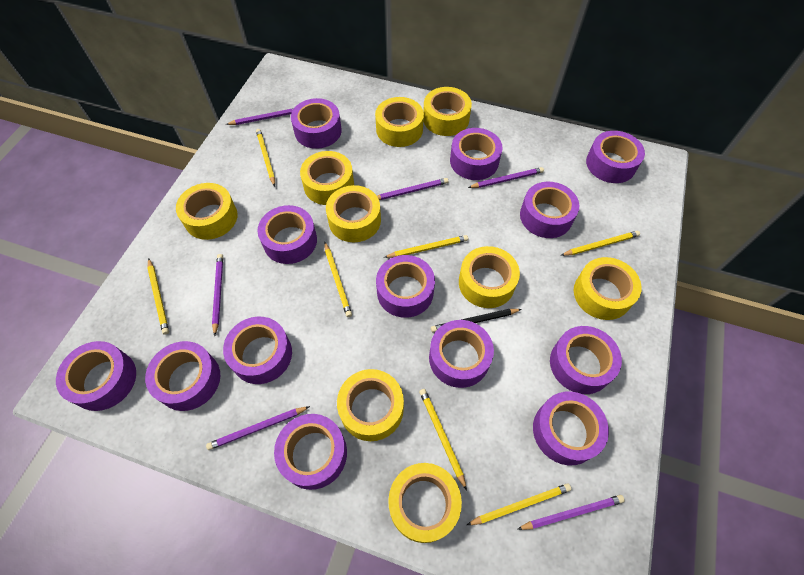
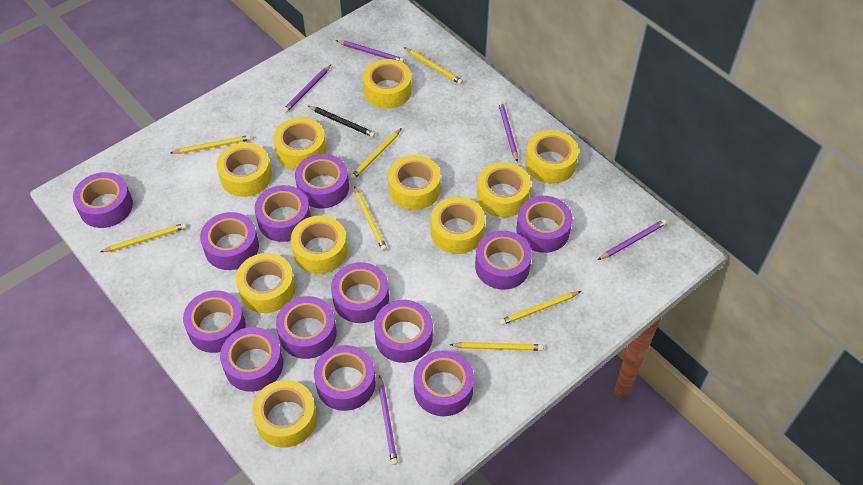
purple pencil: 6 -> 5
yellow tape: 9 -> 10

